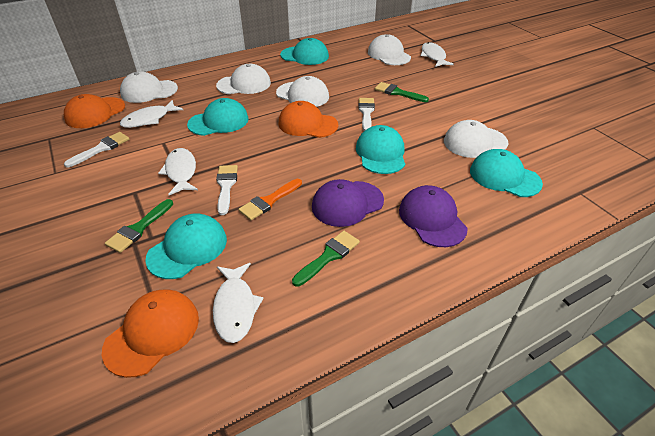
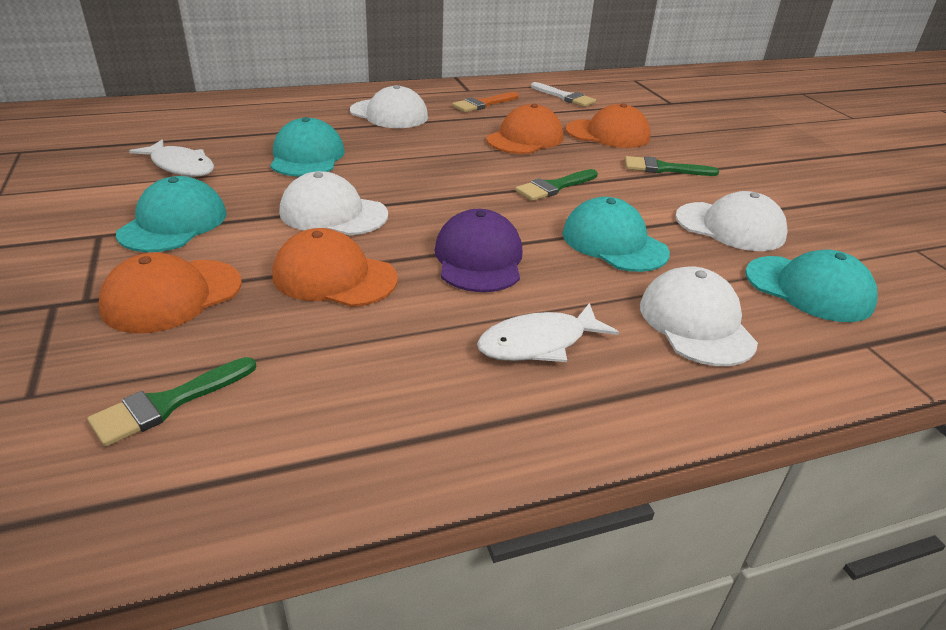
orange cap: 3 -> 4
purple cap: 2 -> 1
turquoise cap: 5 -> 4
white brush: 3 -> 1
white cap: 5 -> 4
white fish: 4 -> 2

